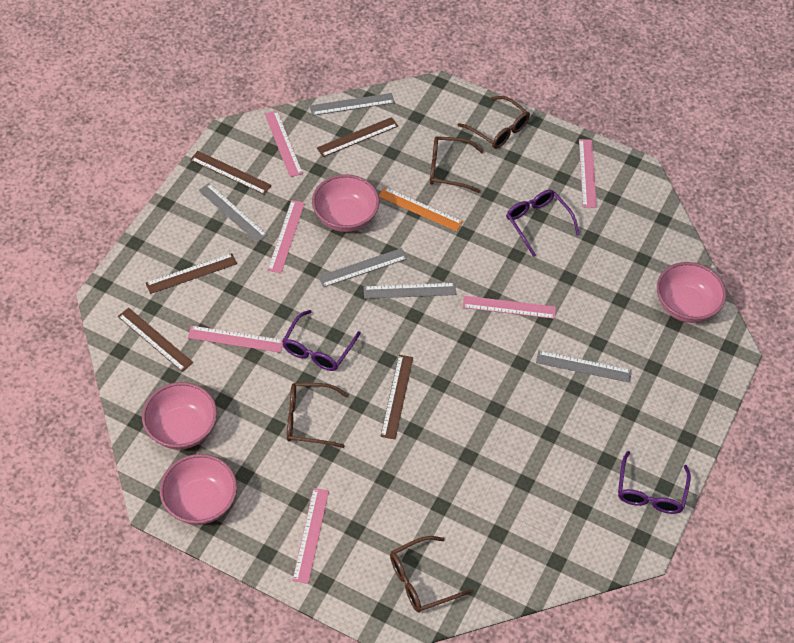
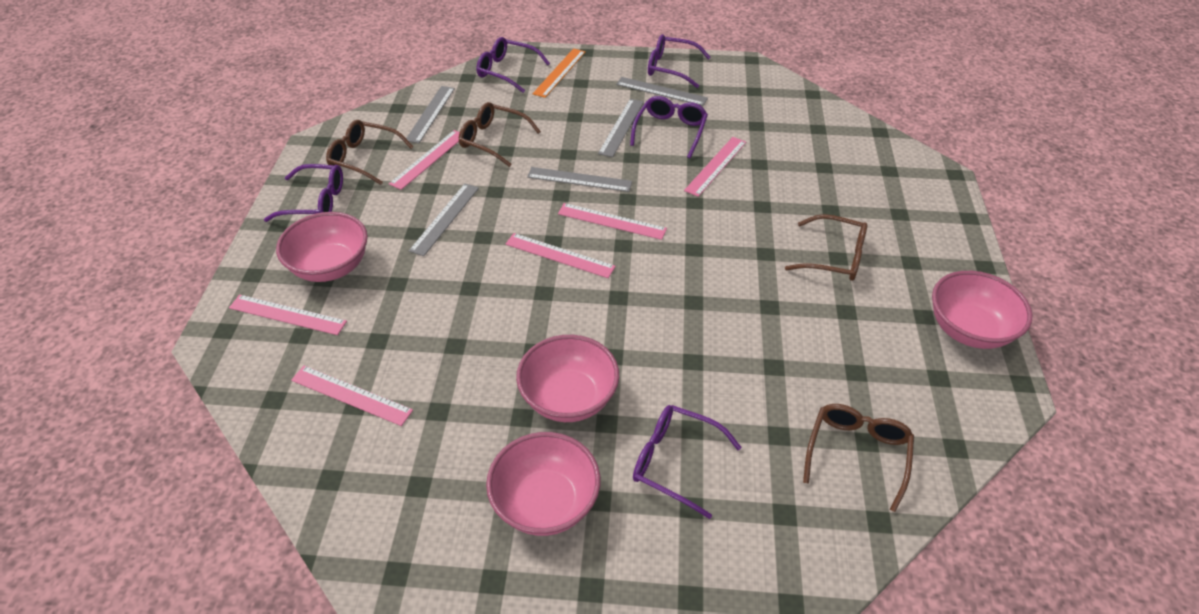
brown ruler: 5 -> 0
purple glasses: 3 -> 5

